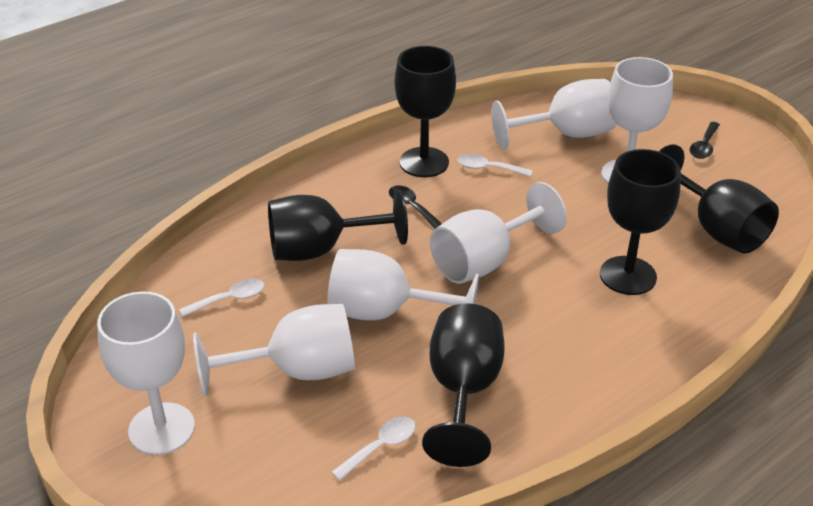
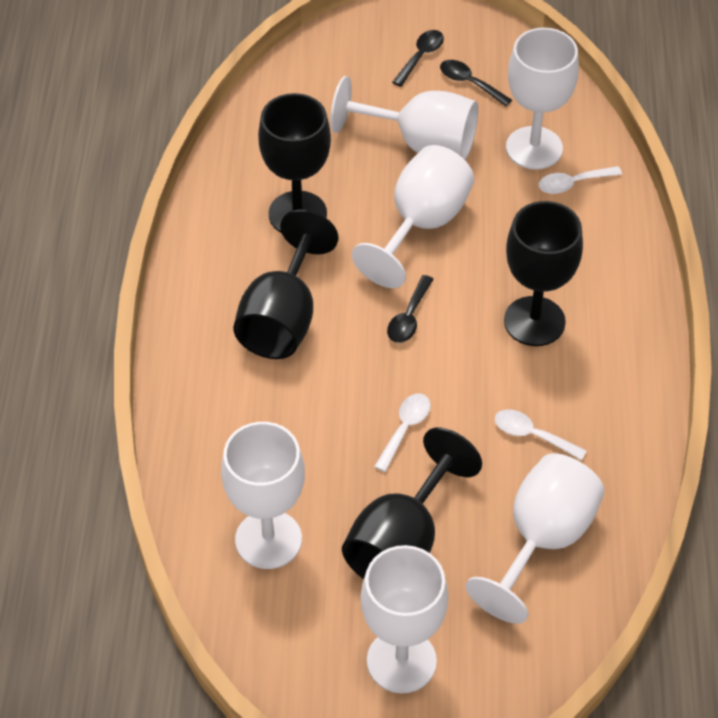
black goblet: 5 -> 4
black spoon: 2 -> 3

